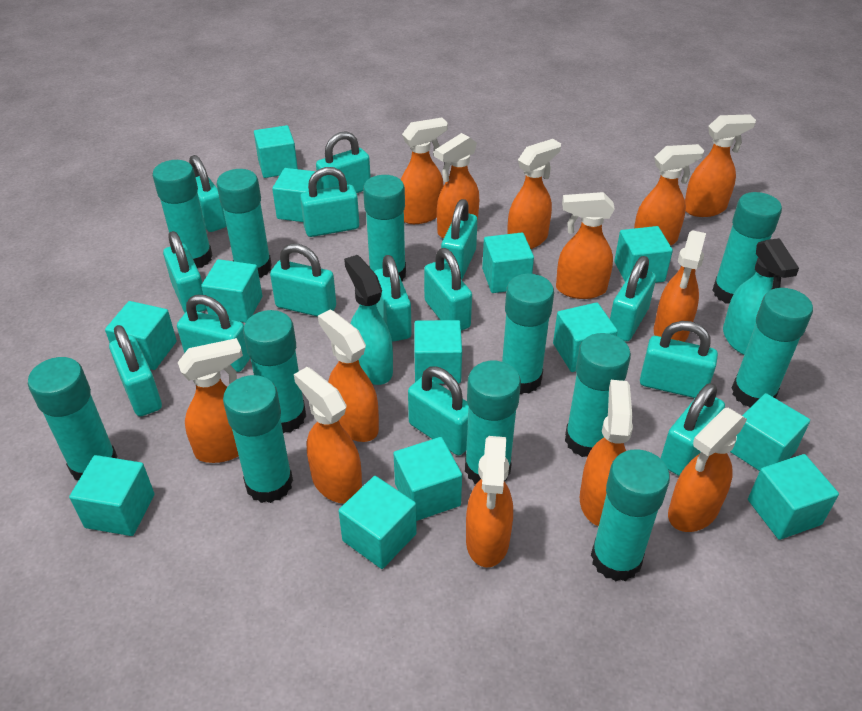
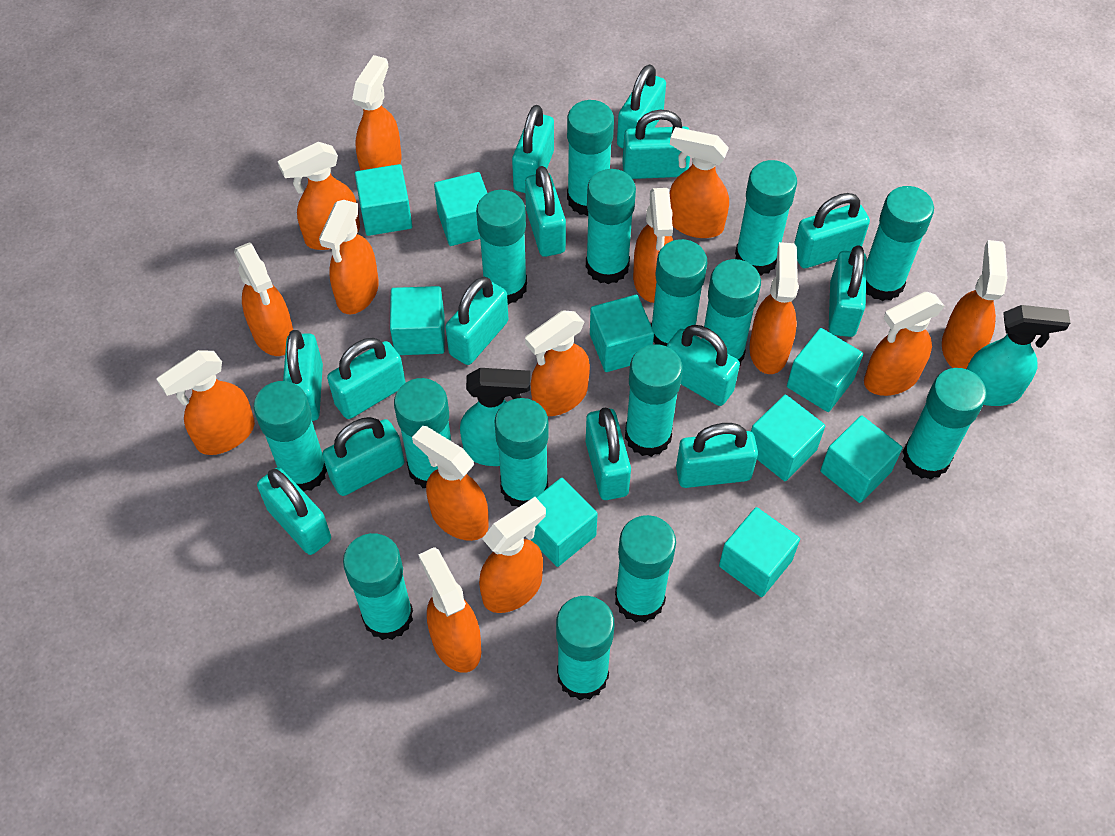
orange spray bottle: 13 -> 14
turquoise cube: 13 -> 9
turquoise glue stick: 12 -> 15

